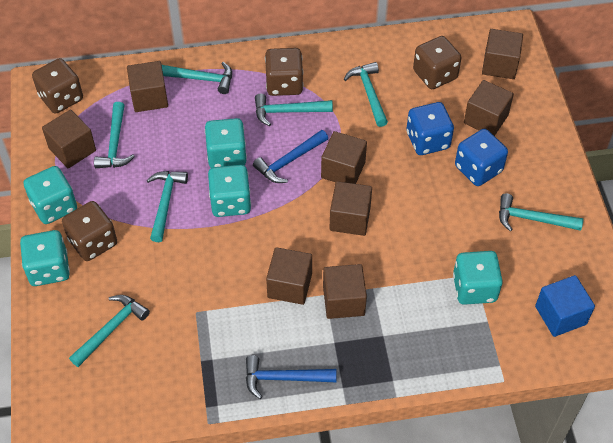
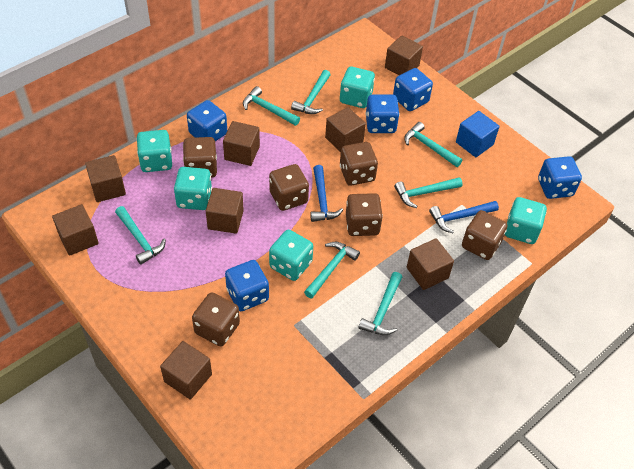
blue dice: 2 -> 5
brown dice: 4 -> 6

